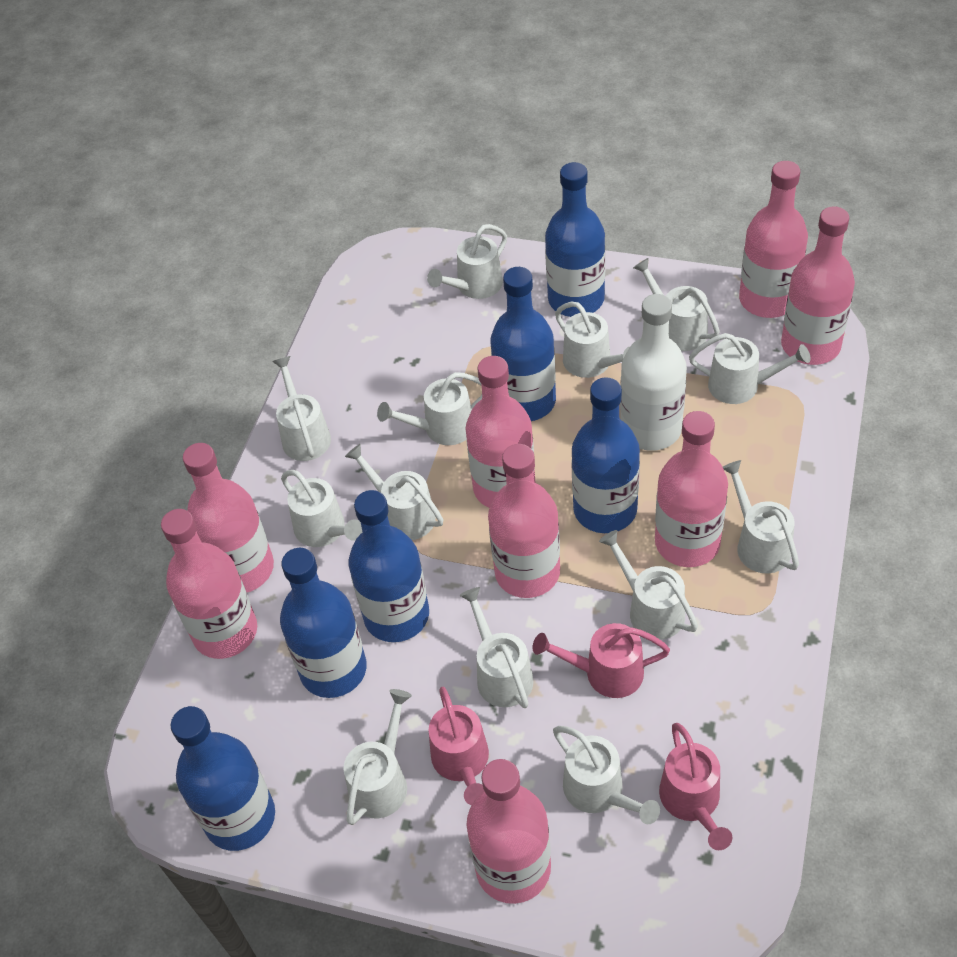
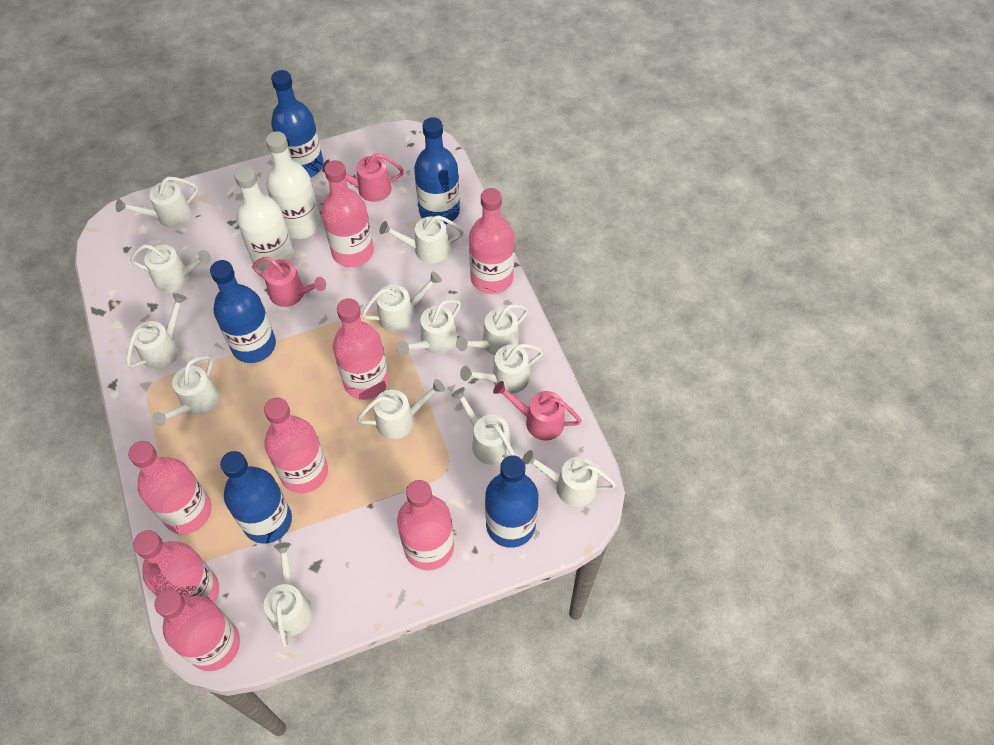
blue bottle: 6 -> 5
white bottle: 1 -> 2

